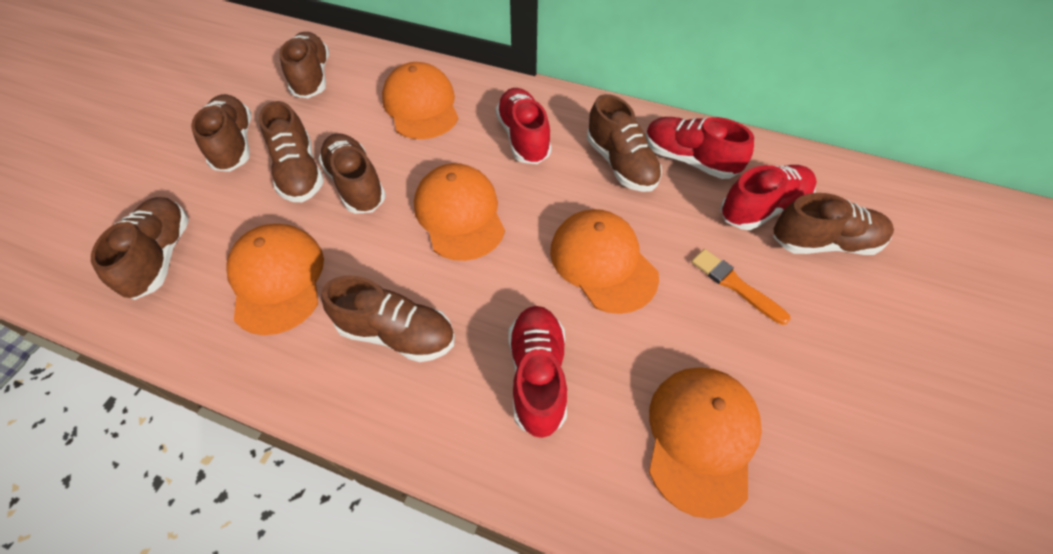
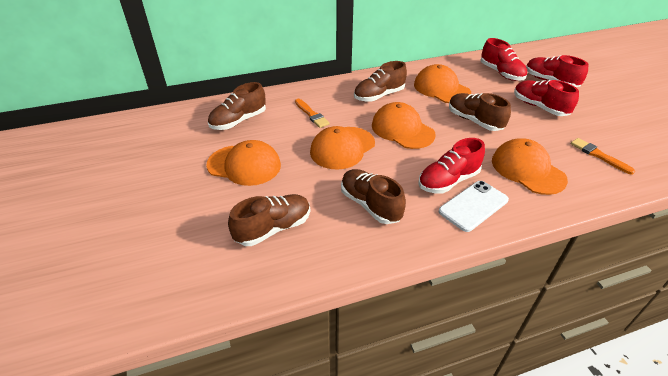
brown shoe: 8 -> 5
orange brush: 1 -> 2
white phone: 0 -> 1

